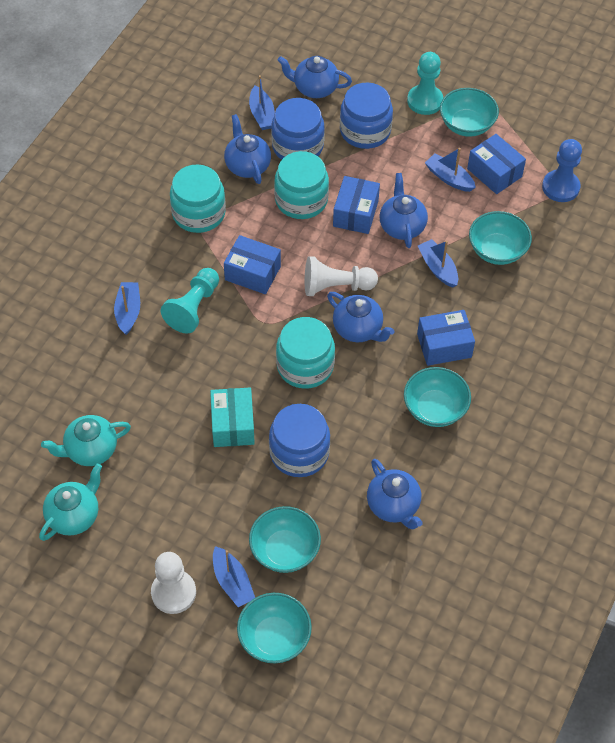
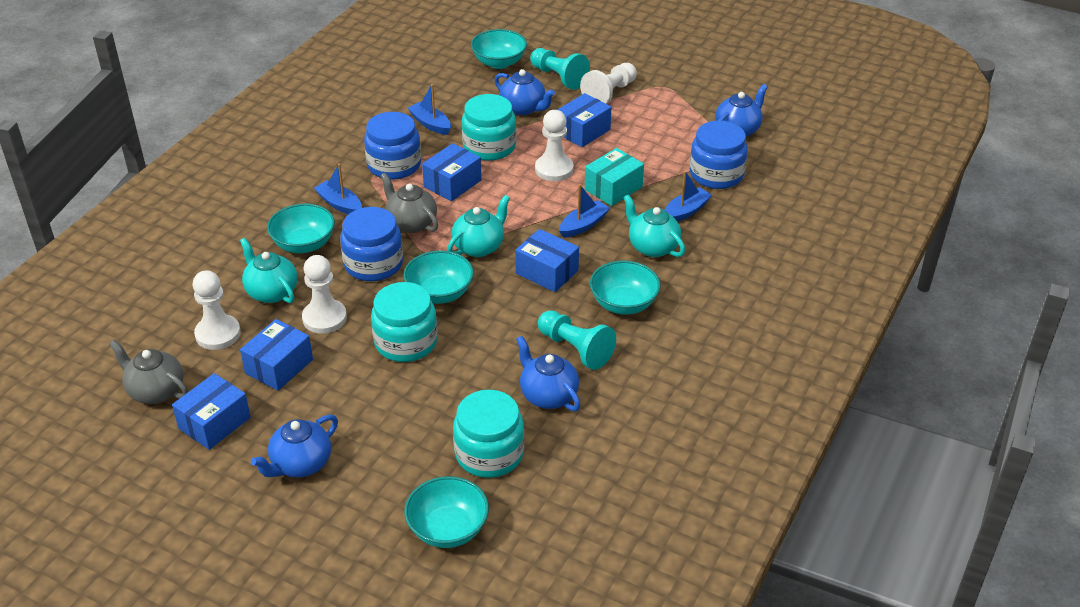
blue boat: 5 -> 4
blue box: 4 -> 5
blue pawn: 1 -> 0
blue teapot: 5 -> 4
grey teapot: 0 -> 2
turquoise teapot: 2 -> 3
white pawn: 2 -> 4

